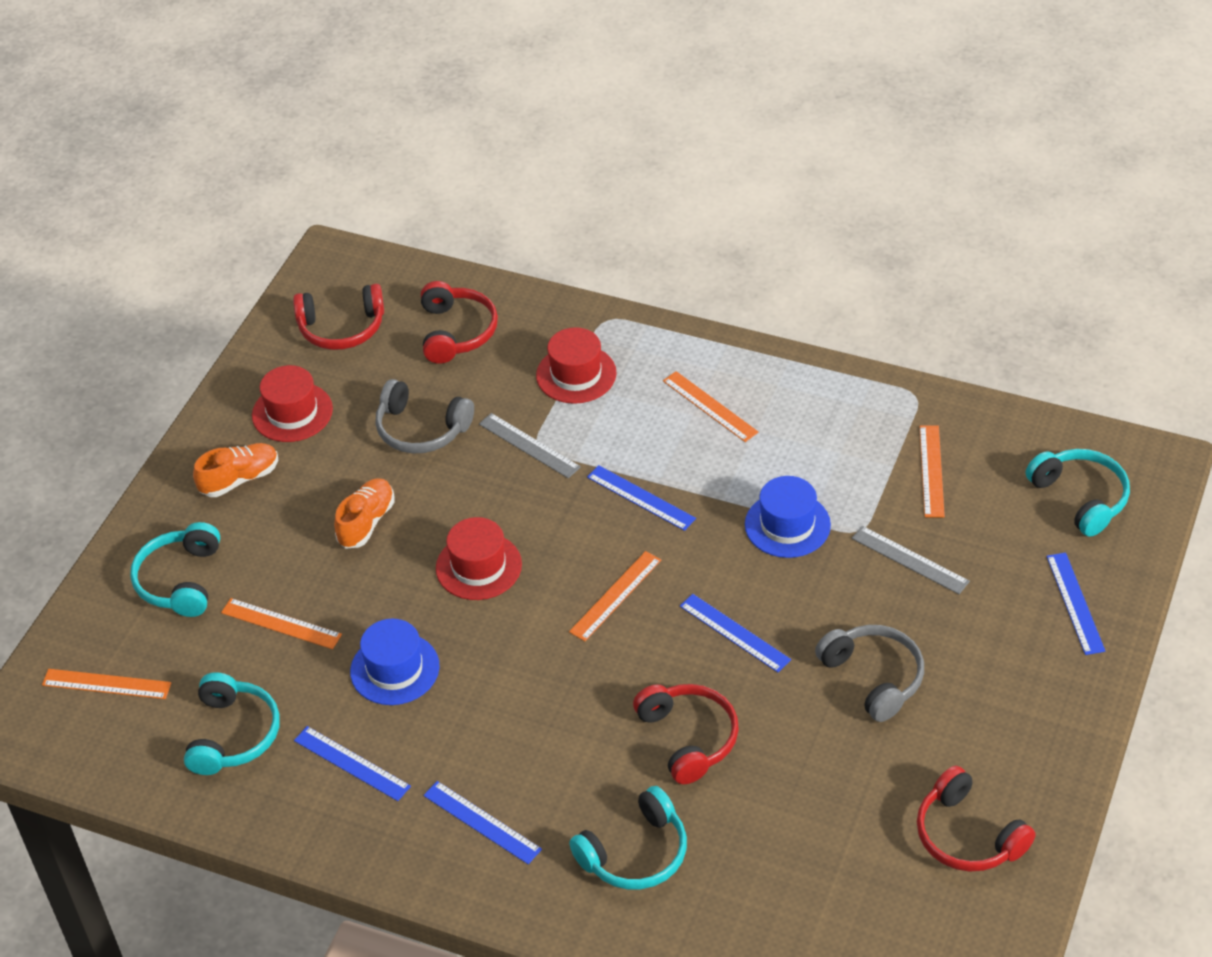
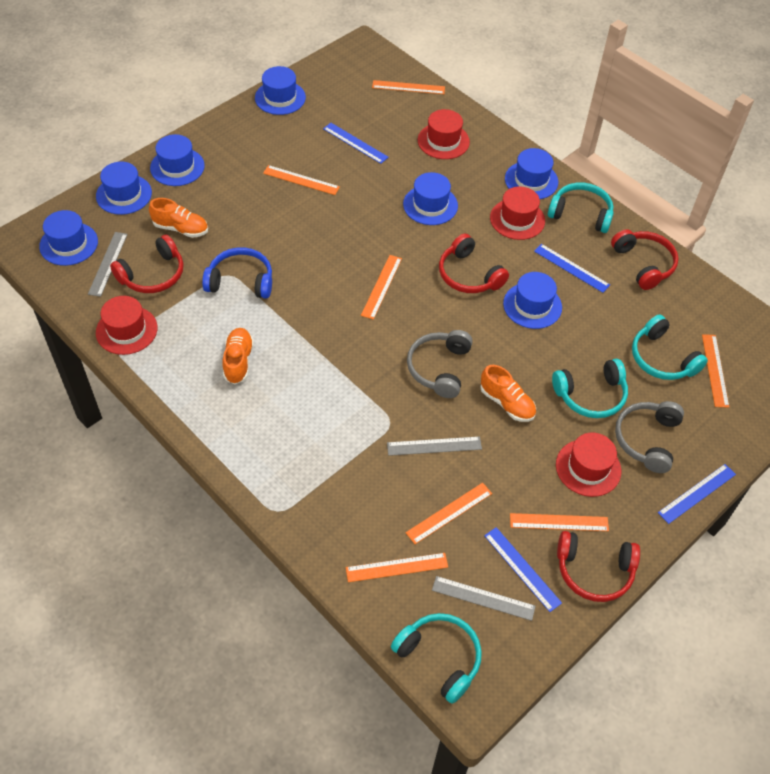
blue hat: 2 -> 7
blue headphones: 0 -> 1
blue ruler: 5 -> 4
grey ruler: 2 -> 3
orange ruler: 5 -> 7
orange shoe: 2 -> 3
red hat: 3 -> 4

